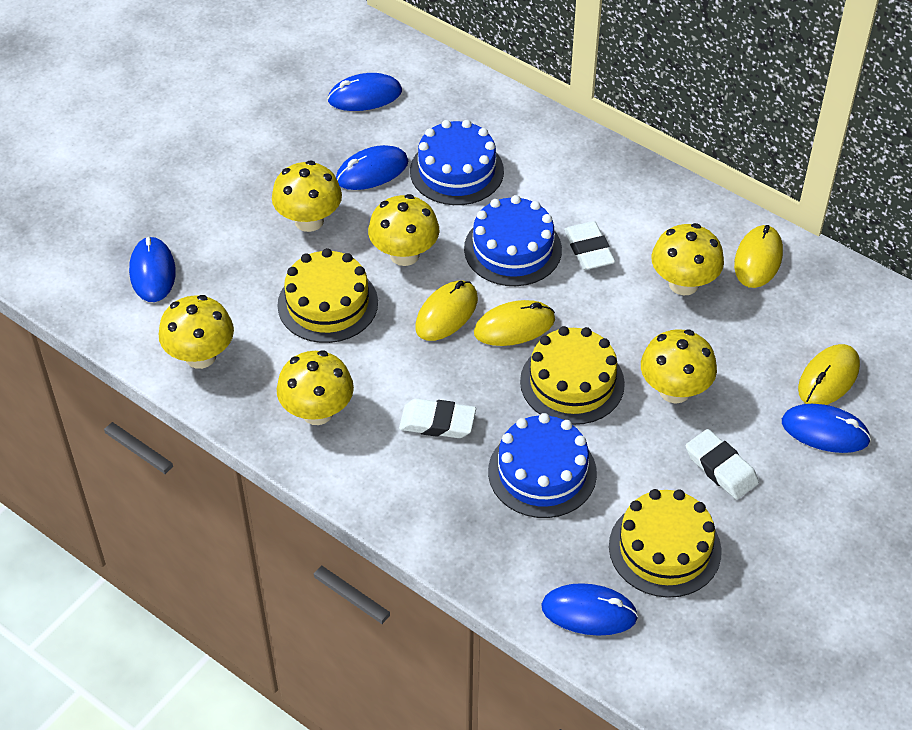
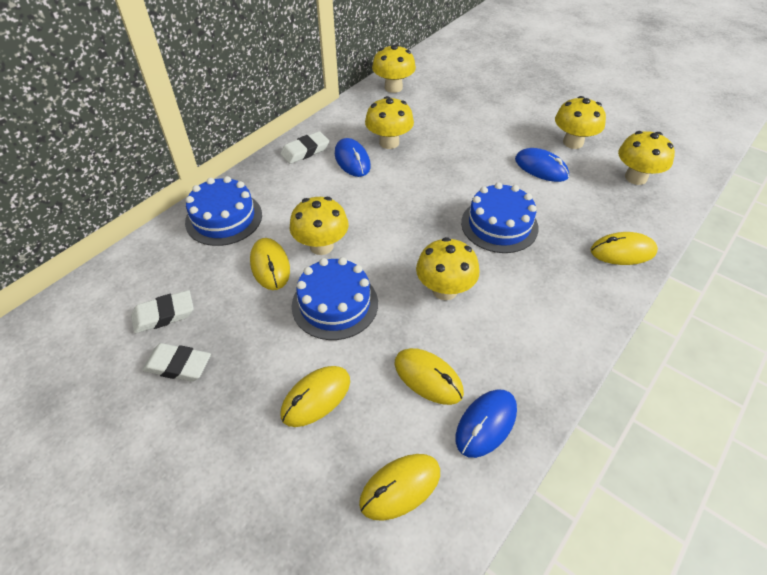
blue mouse: 5 -> 3
yellow cake: 3 -> 0
yellow mouse: 4 -> 5

